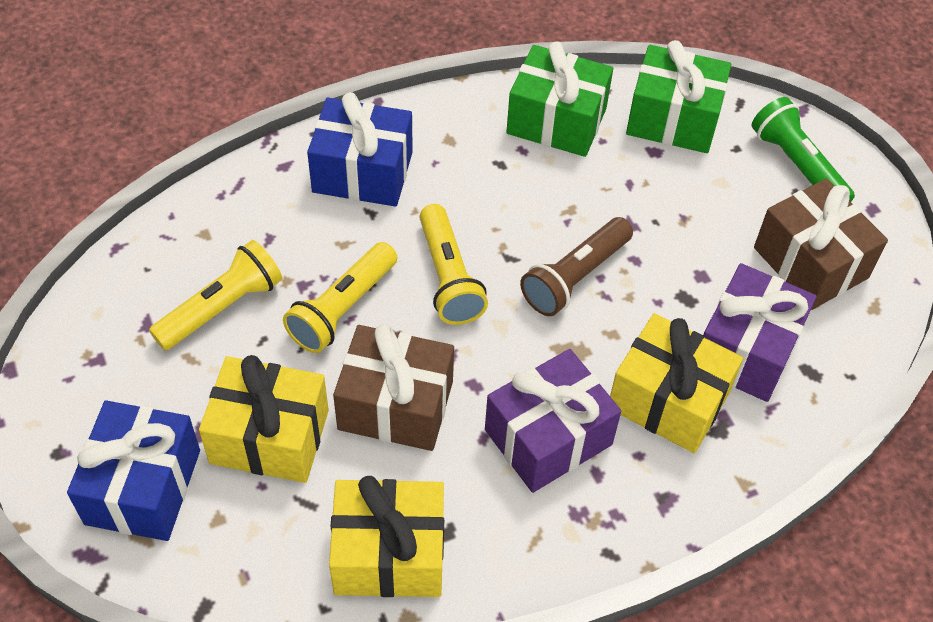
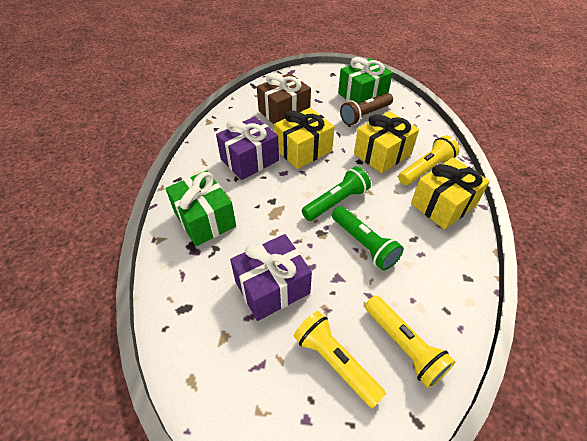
blue gift: 2 -> 0
brown gift: 2 -> 1
green flashlight: 1 -> 2

